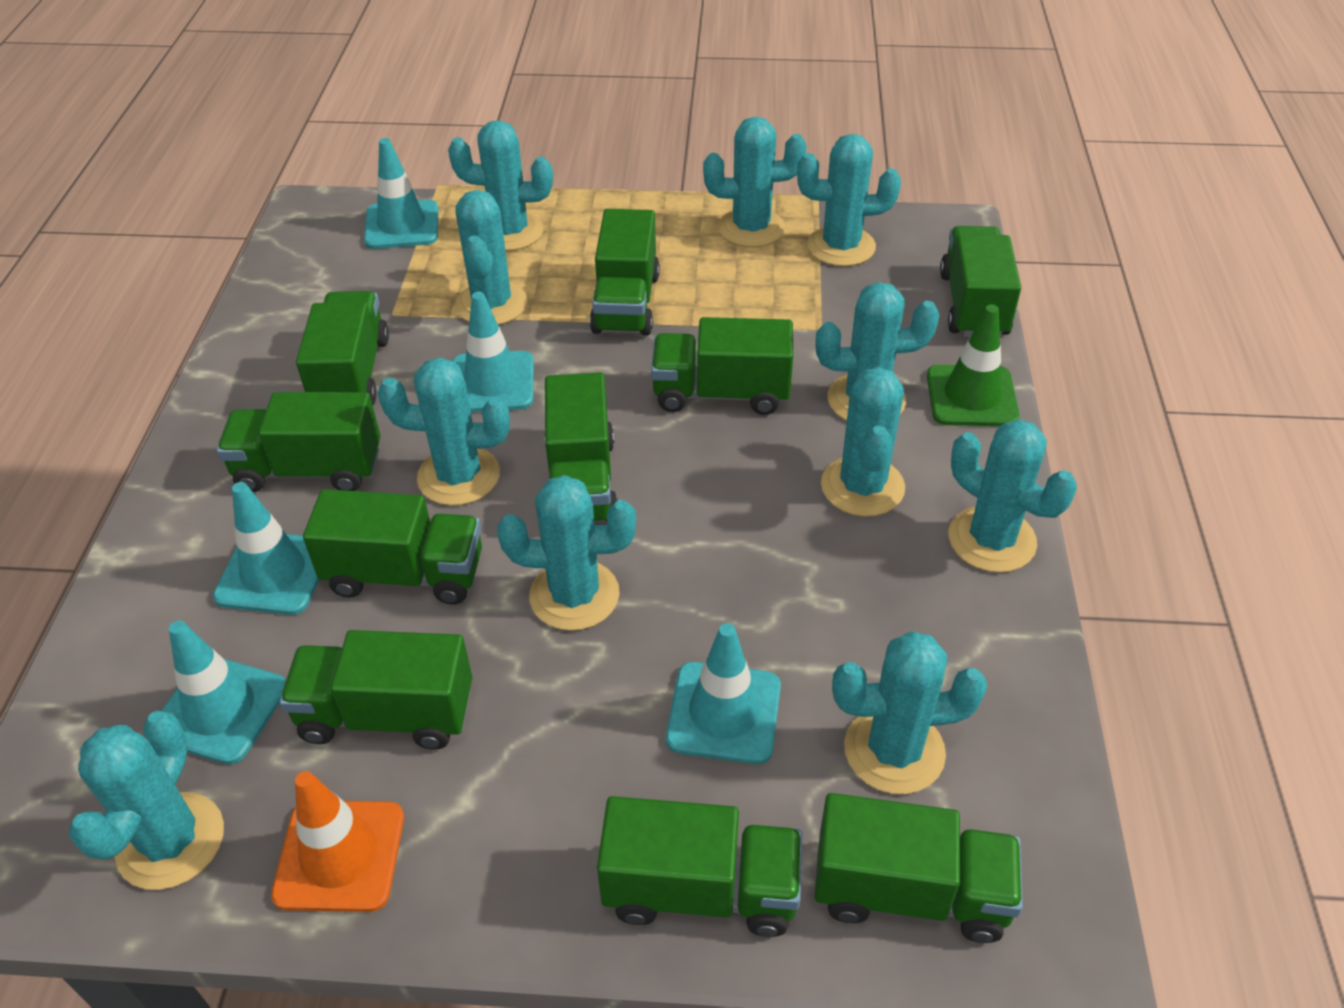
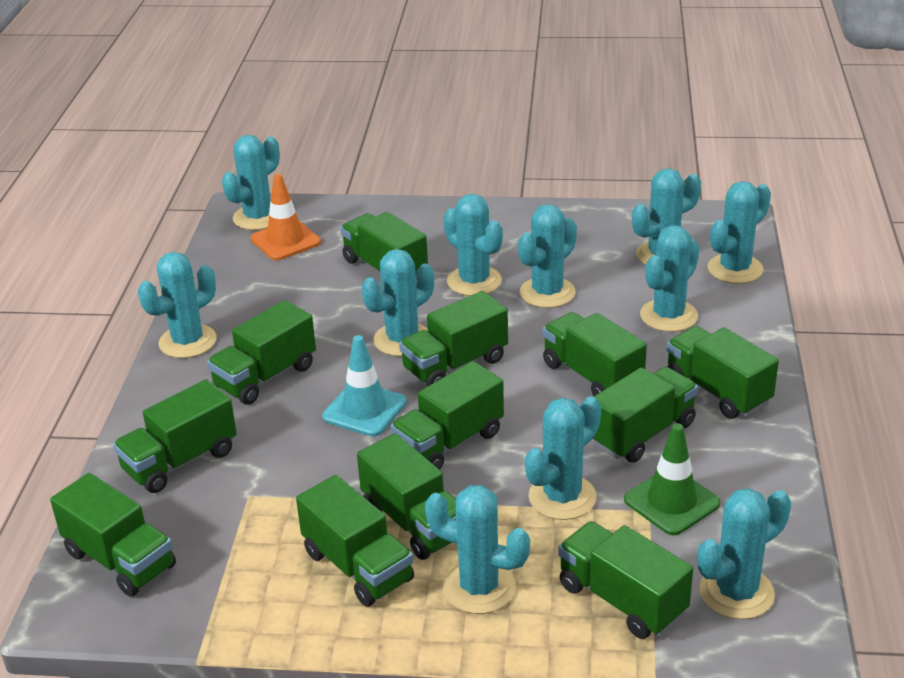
green truck: 10 -> 12
turquoise traffic cone: 5 -> 1

